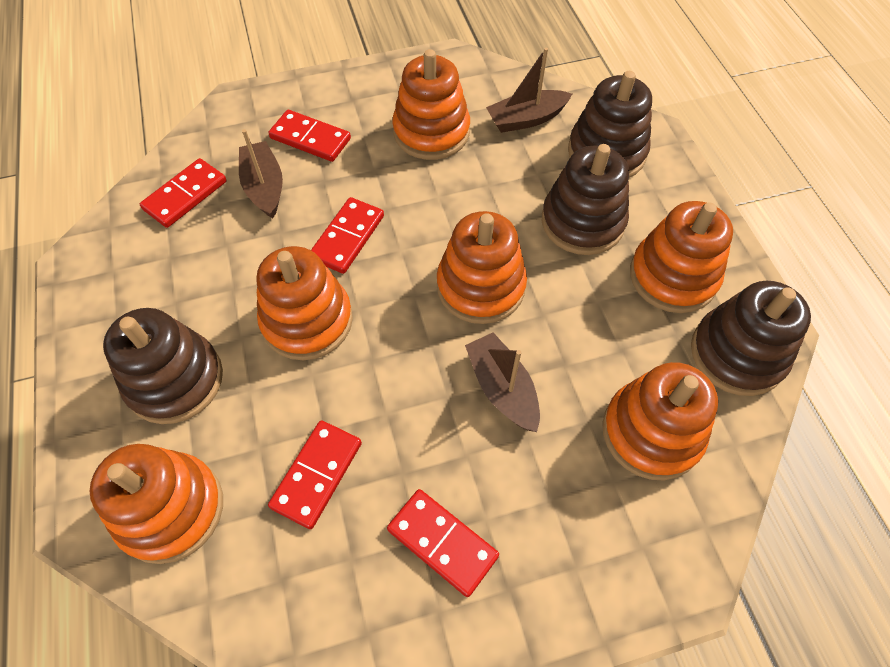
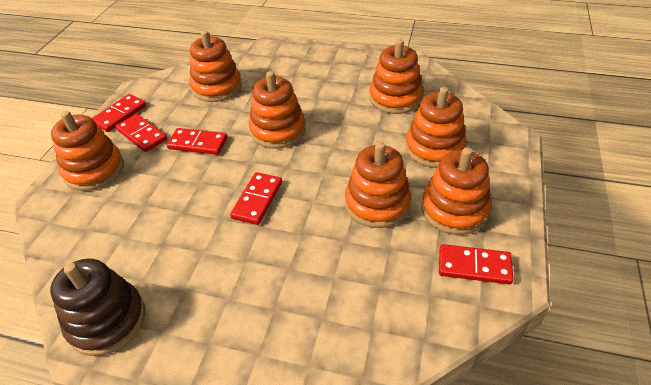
brown boat: 3 -> 0
brown stacking toy: 4 -> 1
orange stacking toy: 6 -> 7

